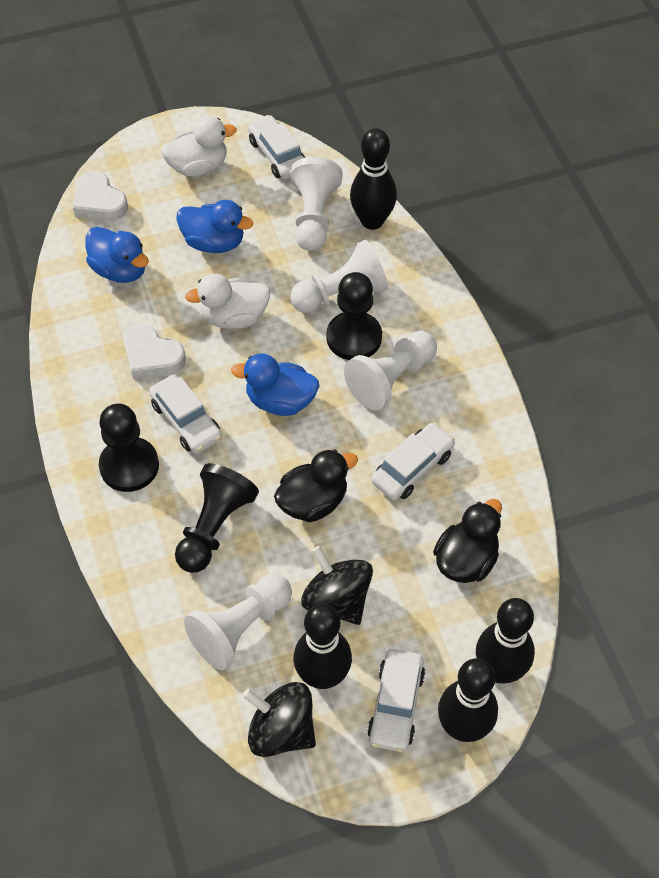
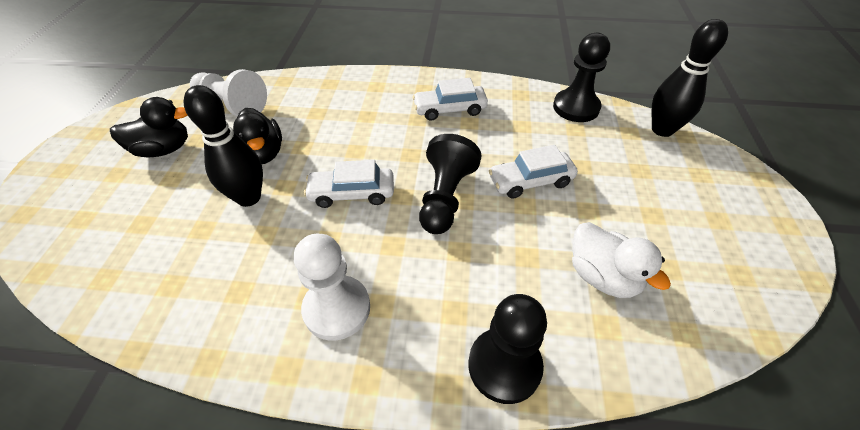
black bowling pin: 4 -> 2
black spinning top: 2 -> 0
blue duck: 3 -> 0
white car: 4 -> 3
white duck: 2 -> 1
white heart: 2 -> 0
white pawn: 4 -> 2

